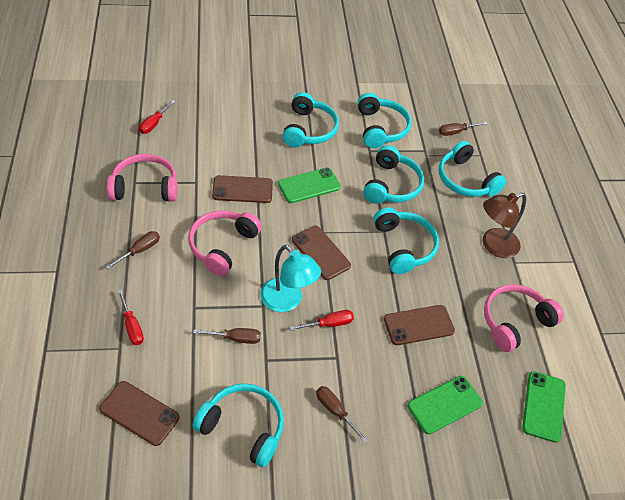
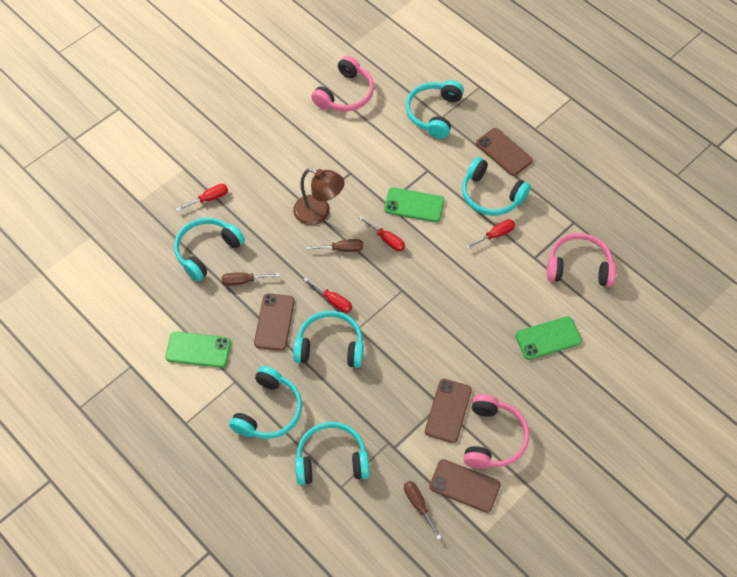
brown screwdriver: 4 -> 3
red screwdriver: 3 -> 4
turquoise lamp: 1 -> 0

